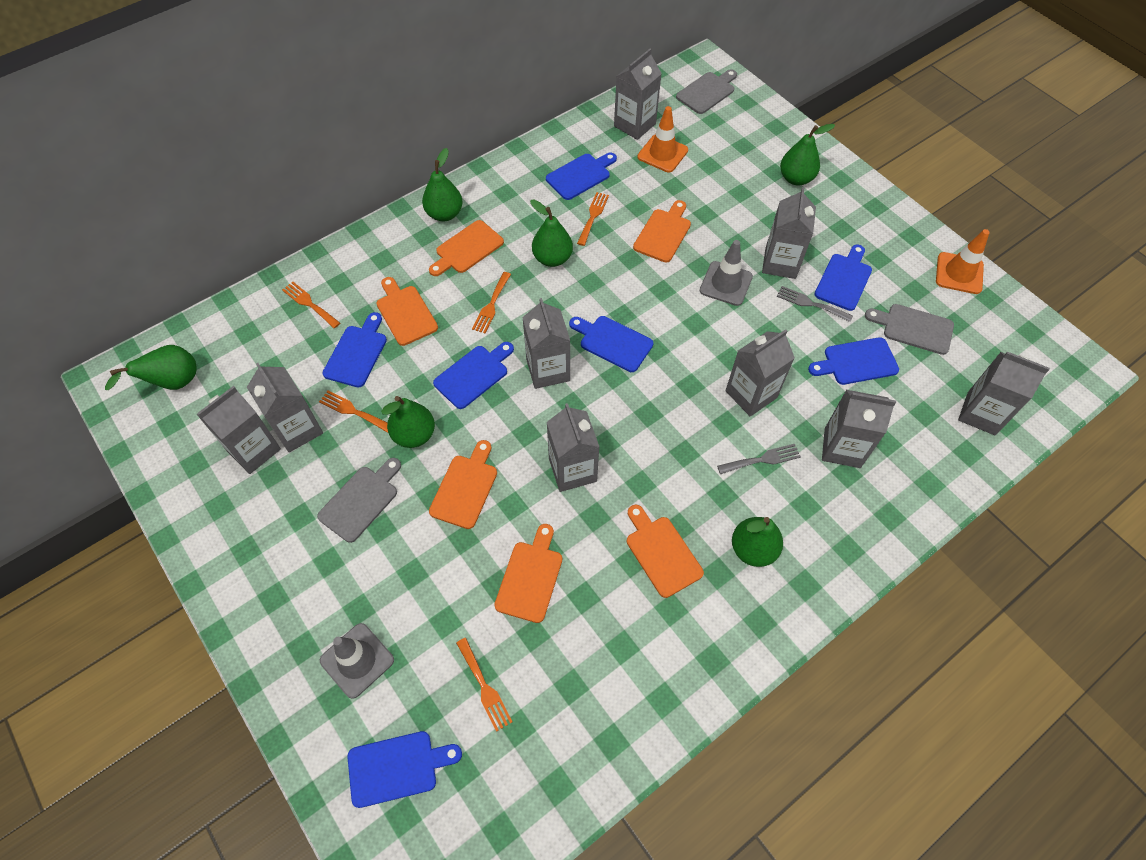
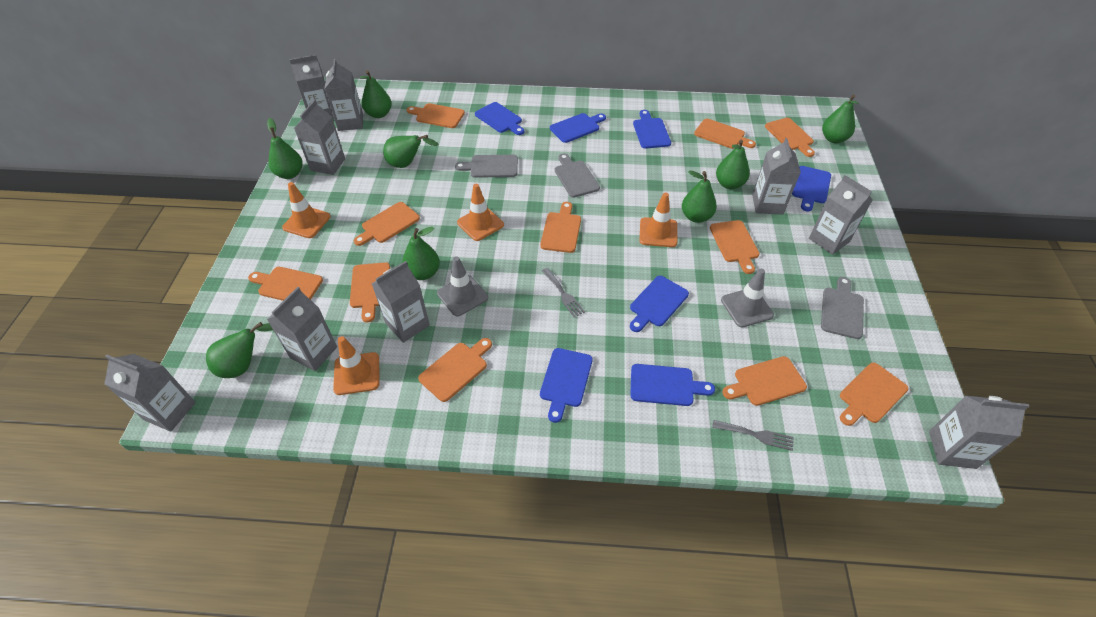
green pear: 6 -> 8
orange cutting board: 6 -> 11
orange fork: 5 -> 0
orange traffic cone: 2 -> 4

